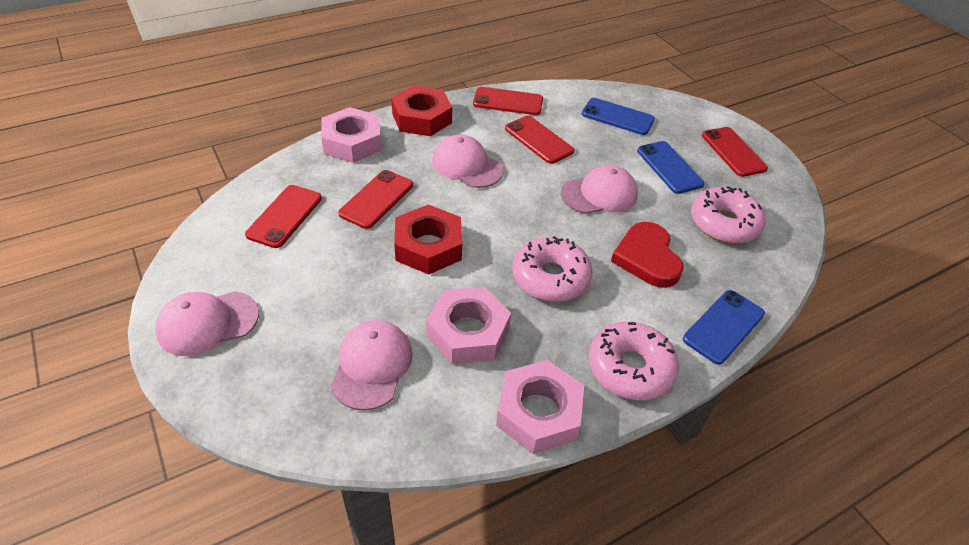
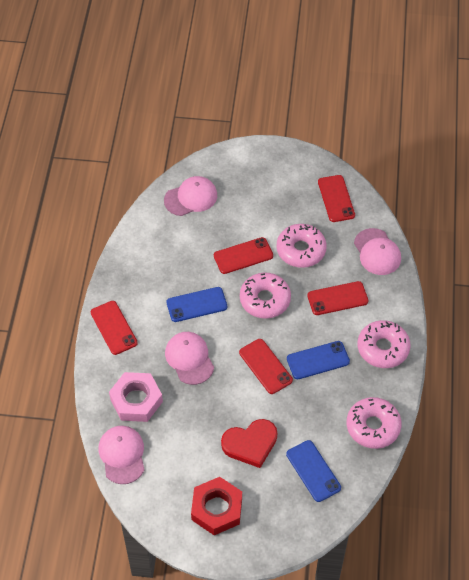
pink donut: 3 -> 4
pink nut: 3 -> 1
red nut: 2 -> 1

